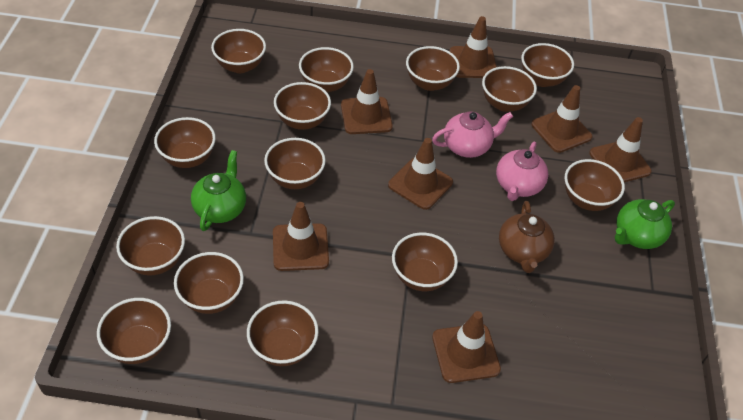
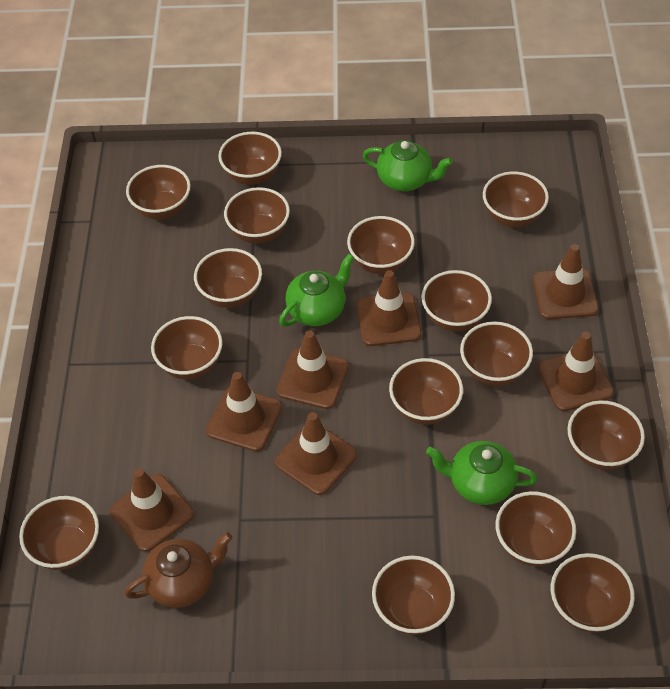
brown bowl: 14 -> 15
green teapot: 2 -> 3
pink teapot: 2 -> 0

